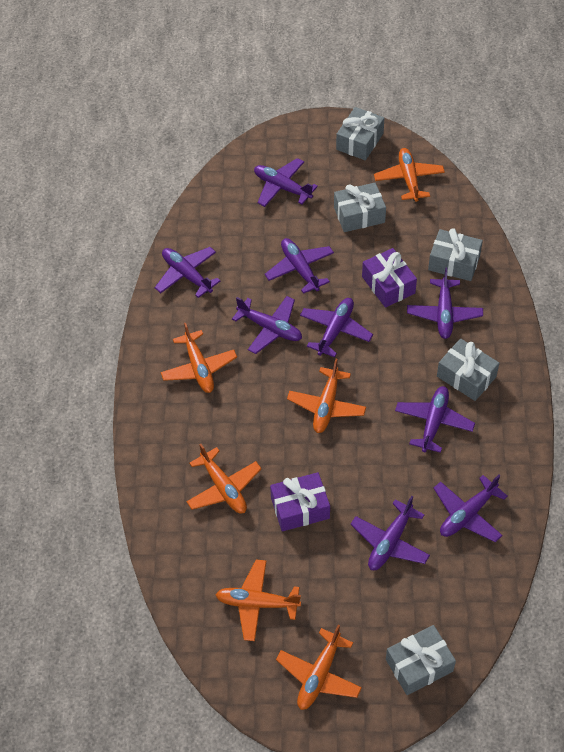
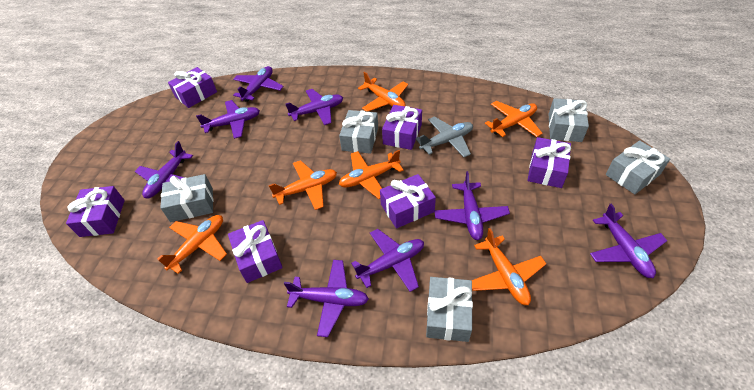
grey plane: 0 -> 1
purple gift: 2 -> 6
purple plane: 9 -> 8

